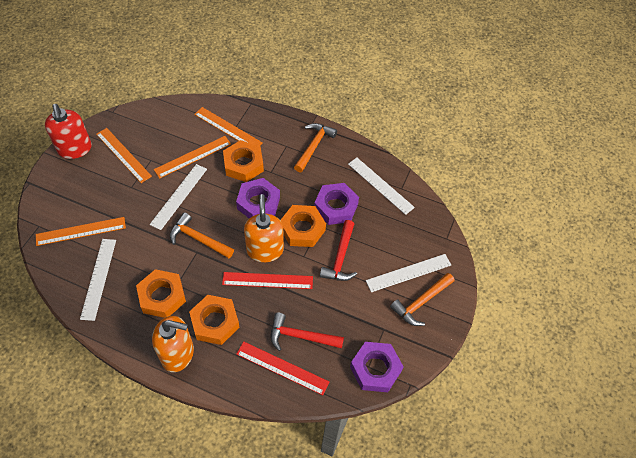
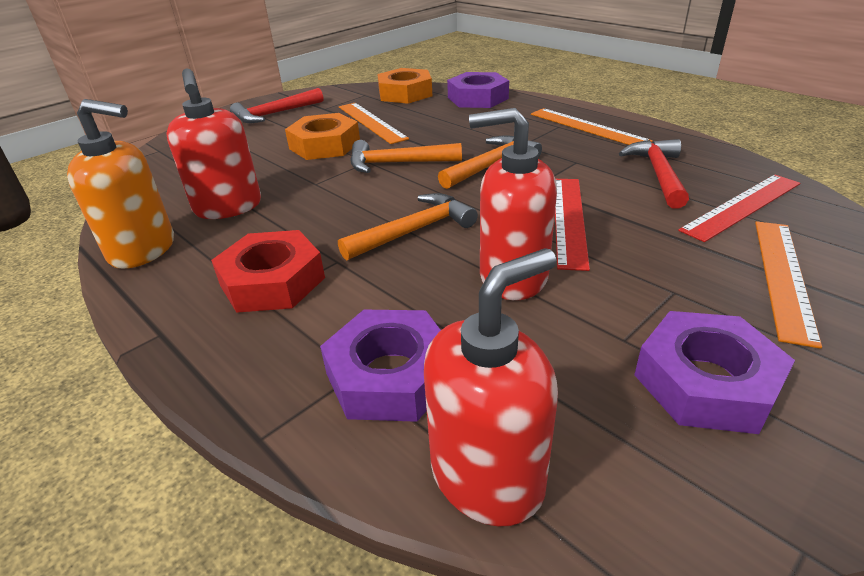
orange nut: 4 -> 2
orange ruler: 4 -> 3
orange soap dispenser: 2 -> 1
red nut: 0 -> 1
red soap dispenser: 1 -> 3
white ruler: 4 -> 0

